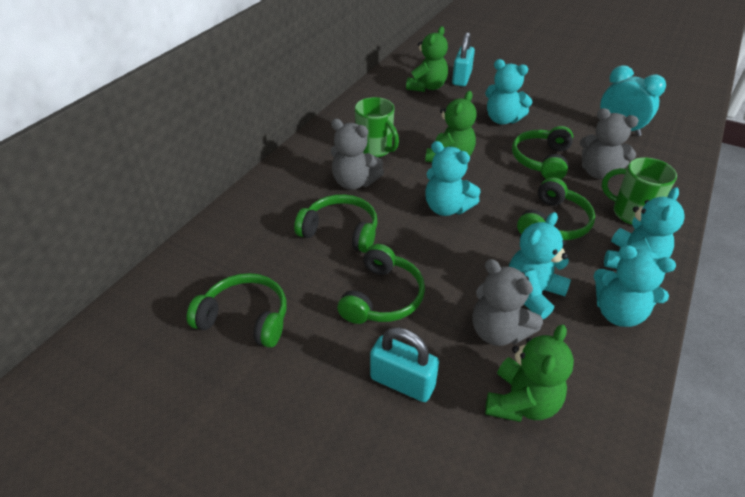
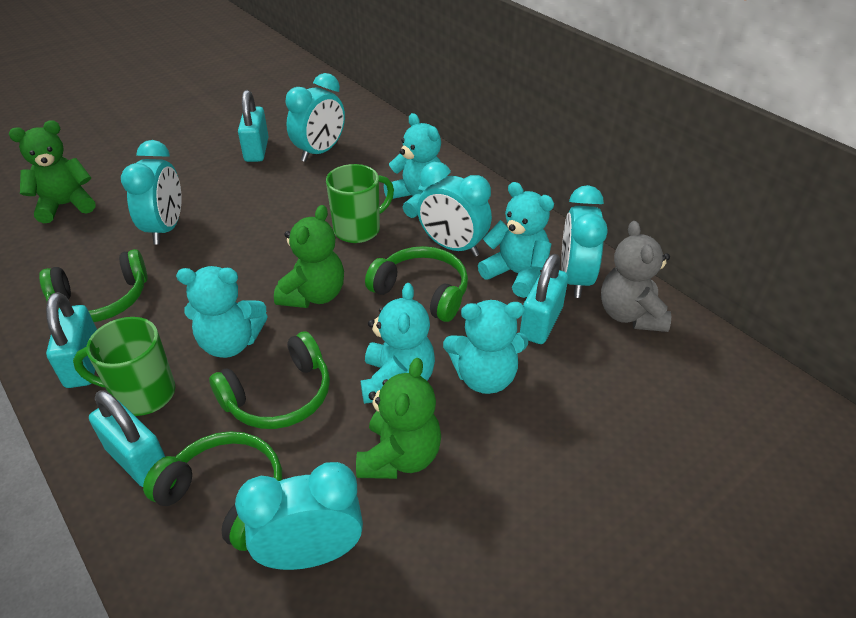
green headphones: 5 -> 4
grey teddy bear: 3 -> 1
turquoise clock: 1 -> 5
turquoise padlock: 2 -> 4

